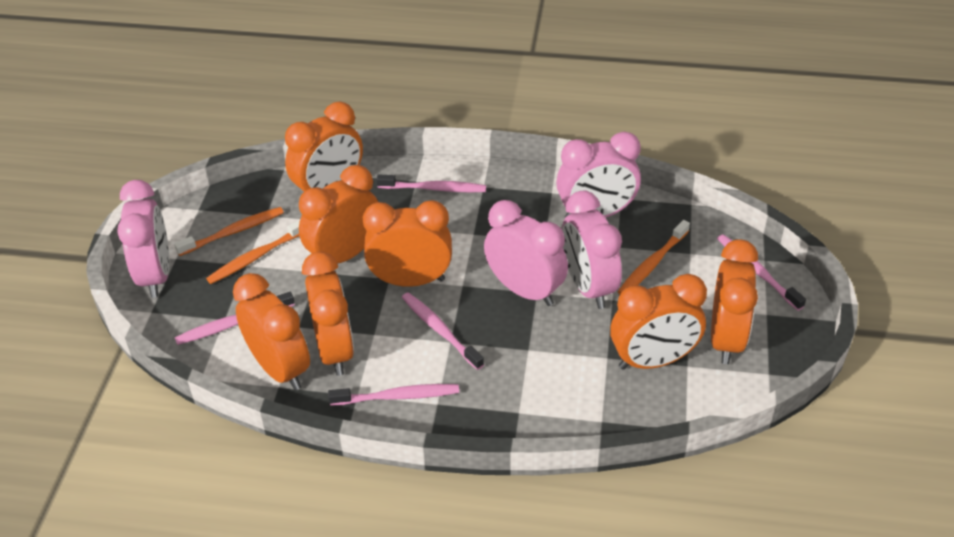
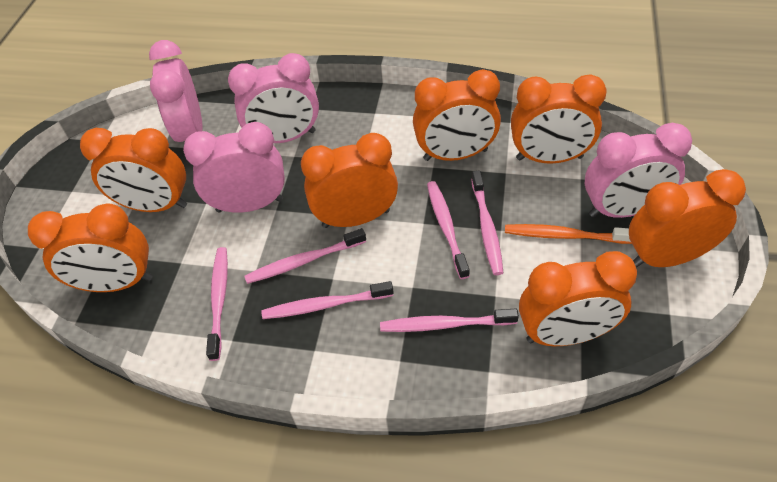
orange toothbrush: 3 -> 1
pink toothbrush: 5 -> 6

